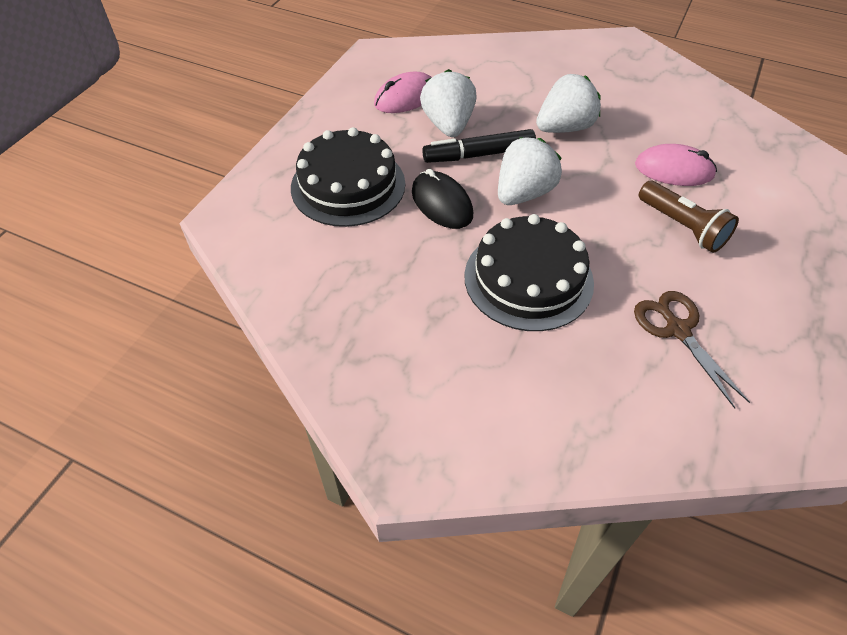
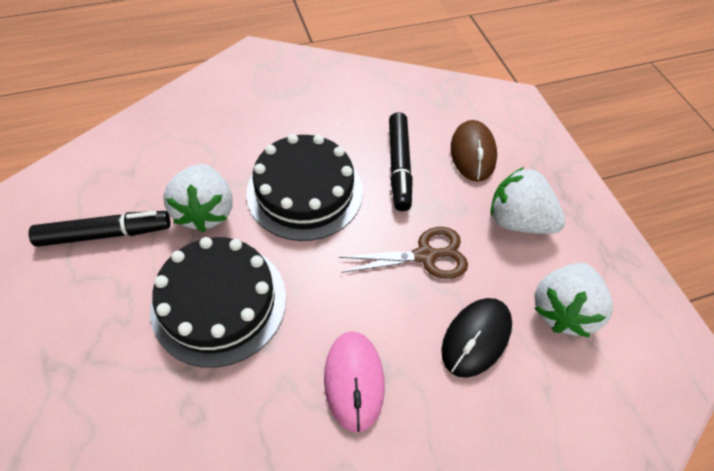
black marker: 1 -> 2
brown flashlight: 1 -> 0
brown mouse: 0 -> 1
pink mouse: 2 -> 1

